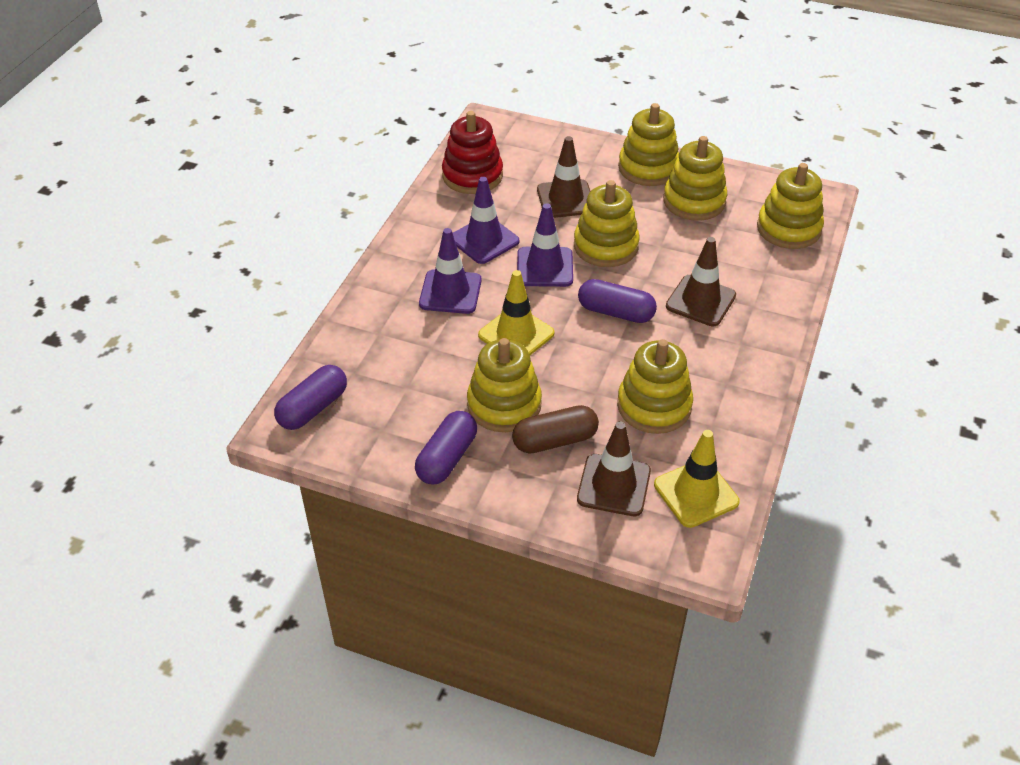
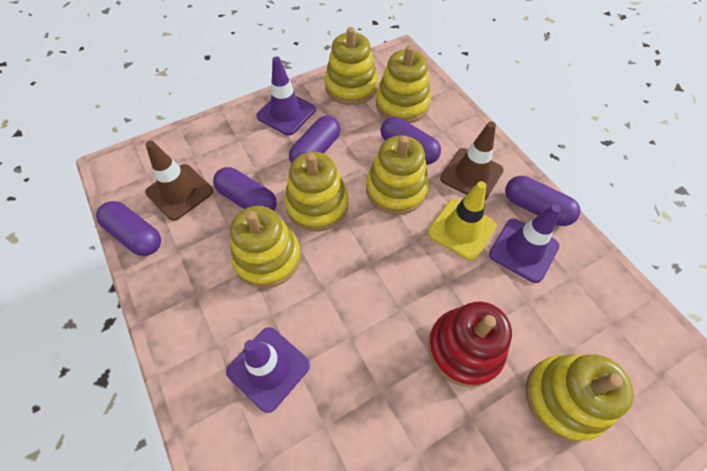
brown capsule: 1 -> 0
brown traffic cone: 3 -> 2
purple capsule: 3 -> 5
yellow traffic cone: 2 -> 1

